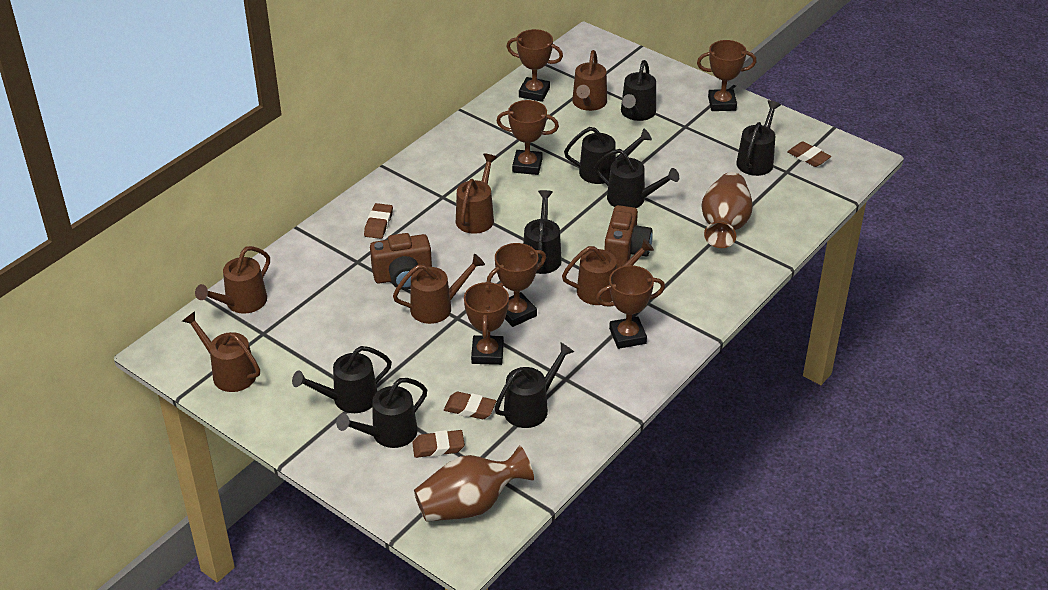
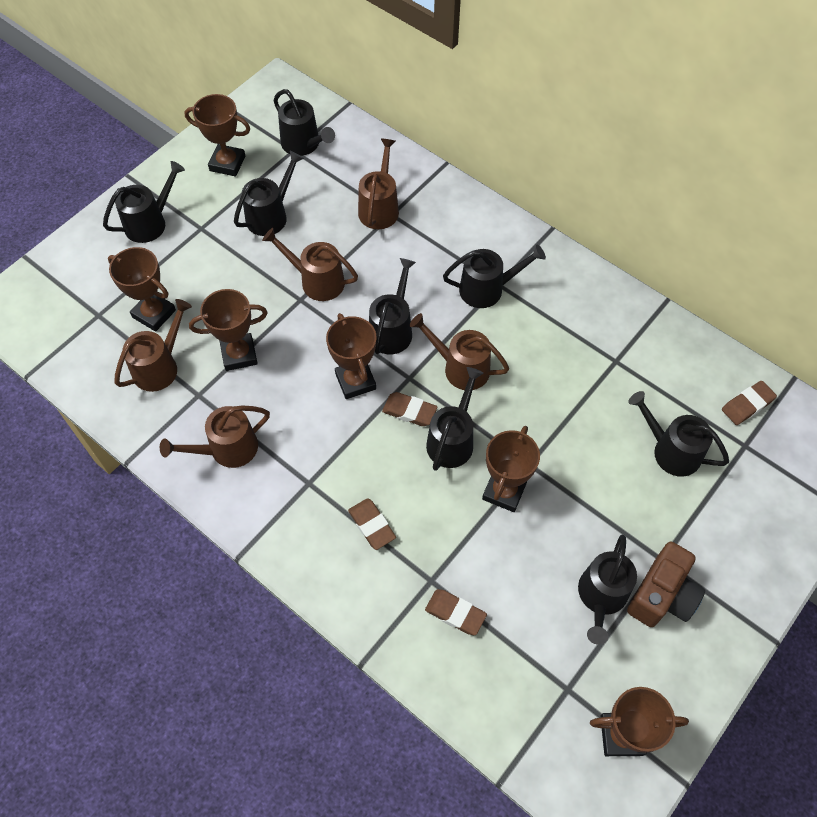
brown camera: 2 -> 1
brown vase: 2 -> 0
brown watering can: 6 -> 5

